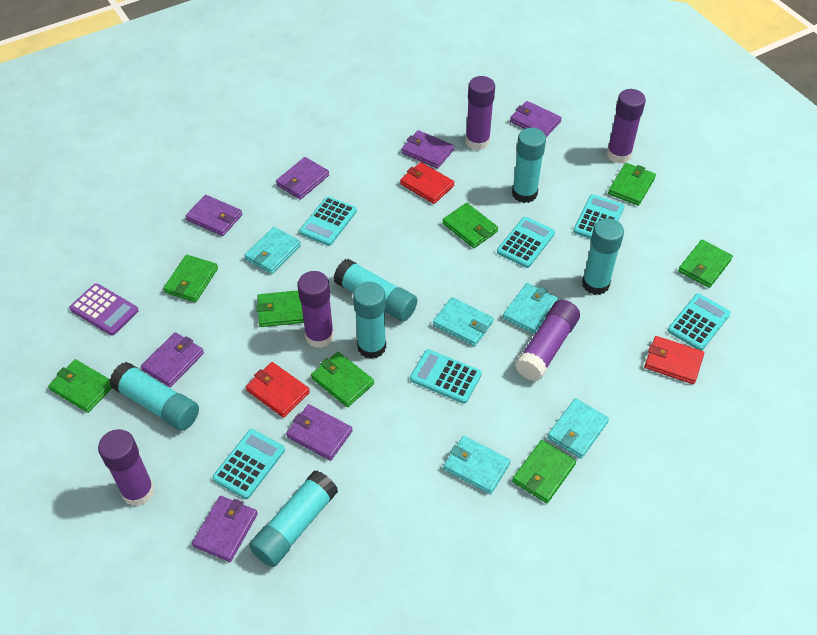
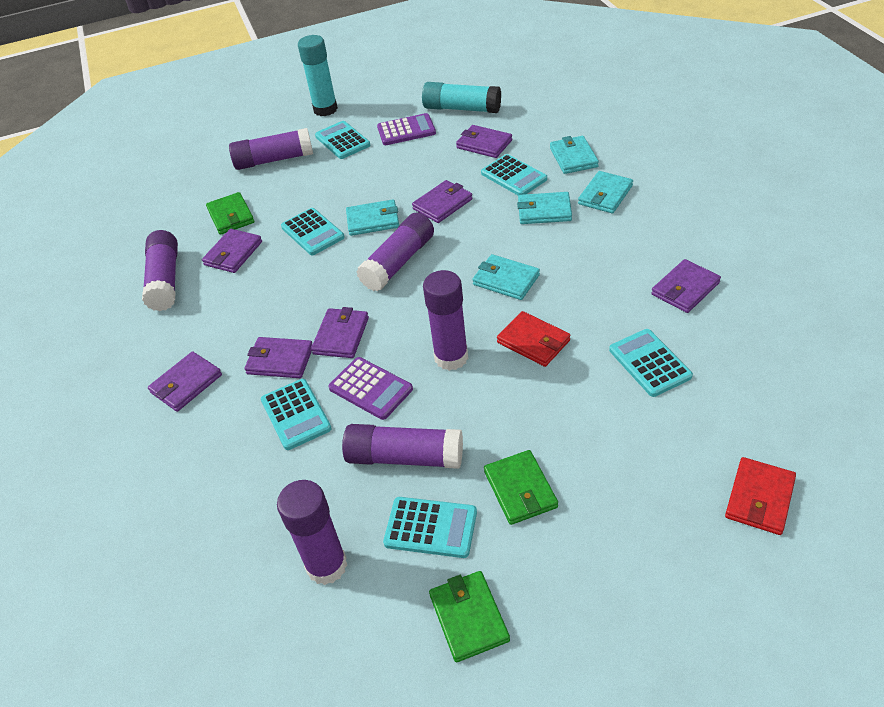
green wallet: 8 -> 3
purple calculator: 1 -> 2
purple glue stick: 5 -> 6
red wallet: 3 -> 2
turquoise glue stick: 6 -> 2

